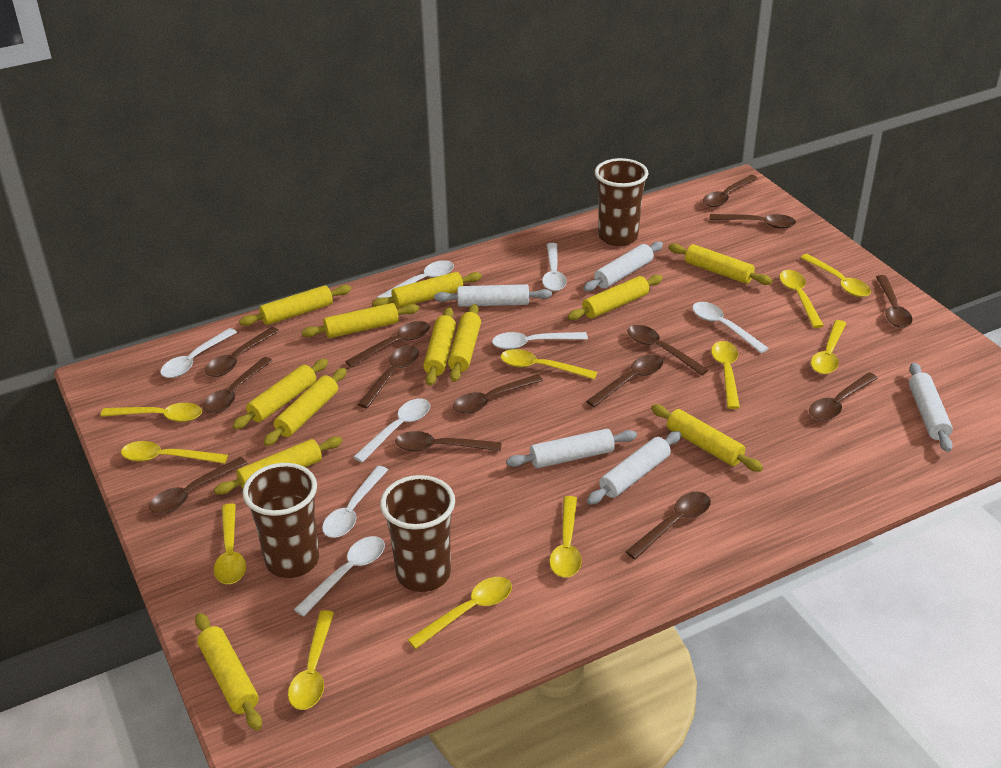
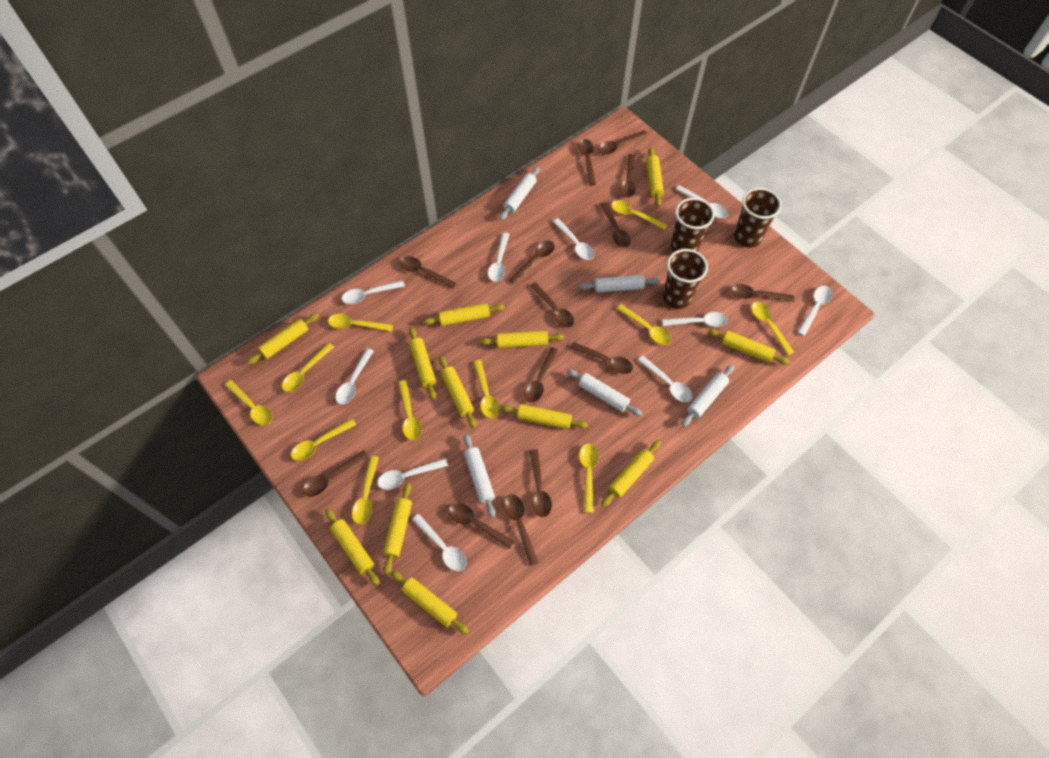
white spoon: 8 -> 10

